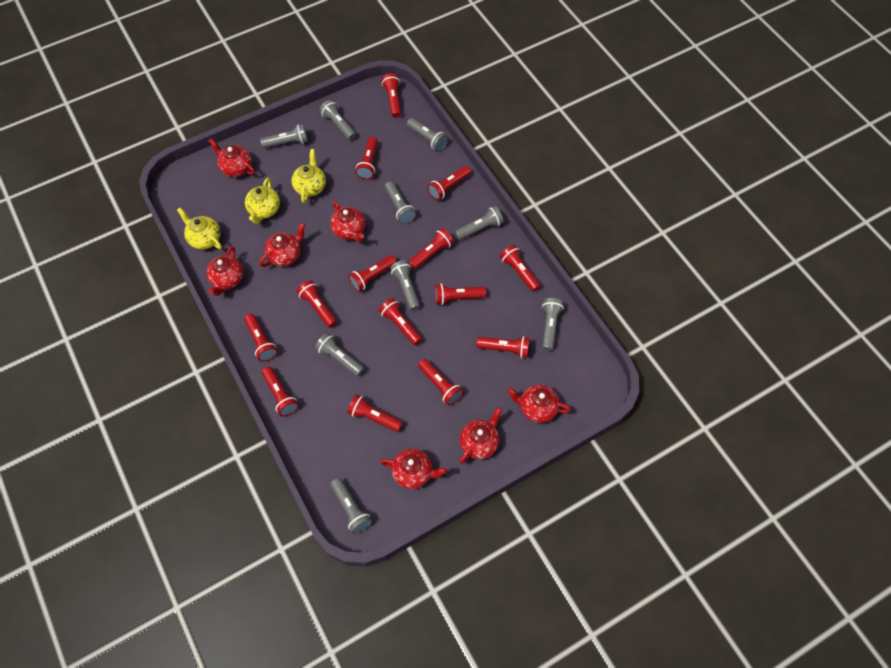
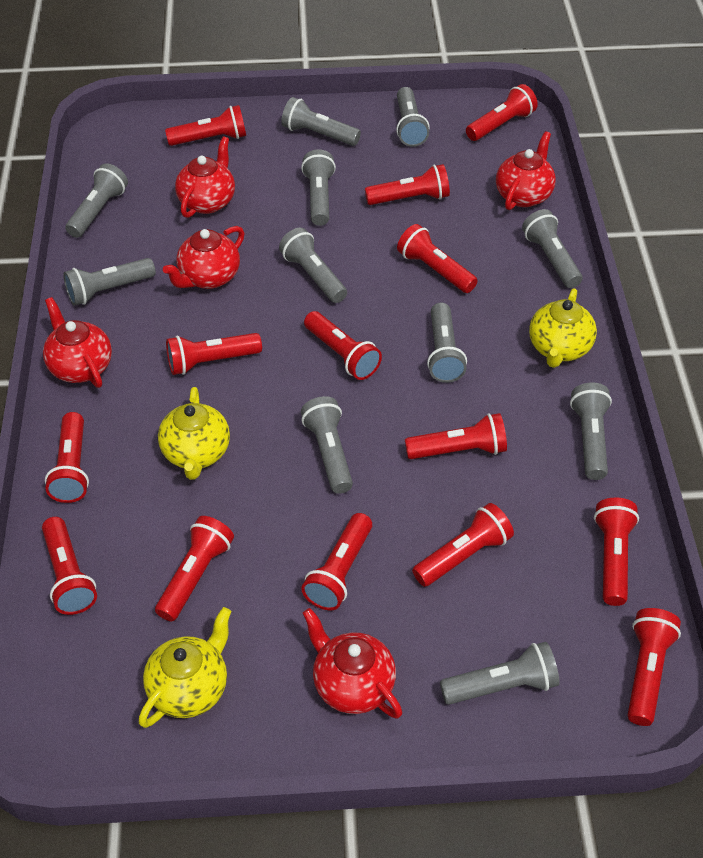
grey flashlight: 9 -> 11
red teapot: 7 -> 5

